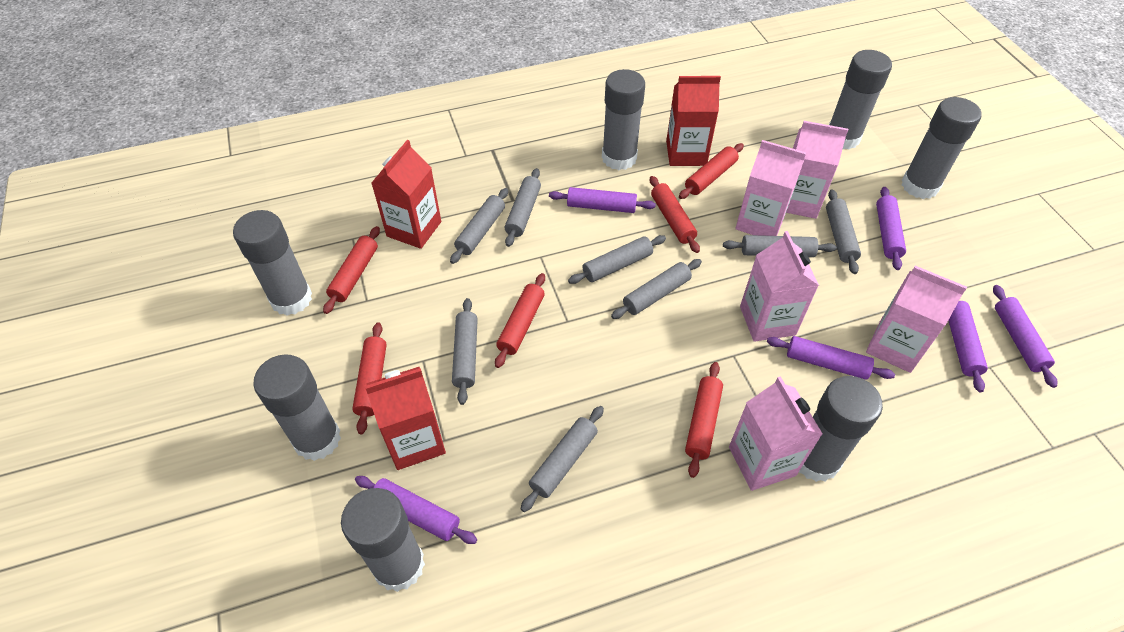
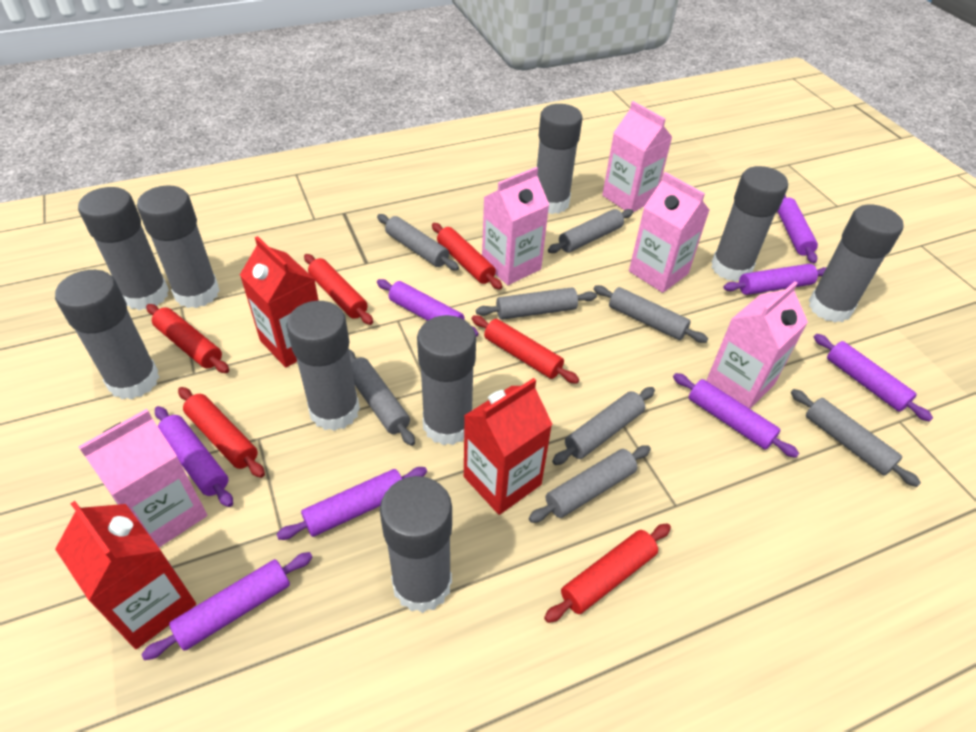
grey glue stick: 7 -> 9
purple rolling pin: 6 -> 8

